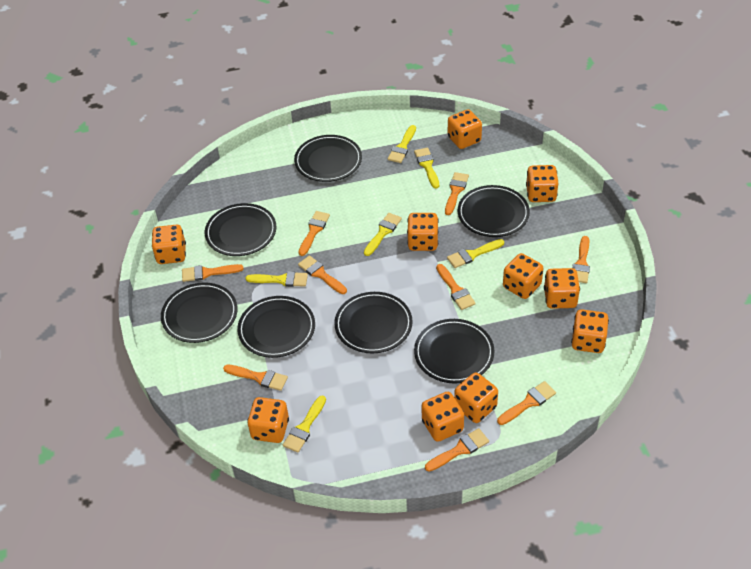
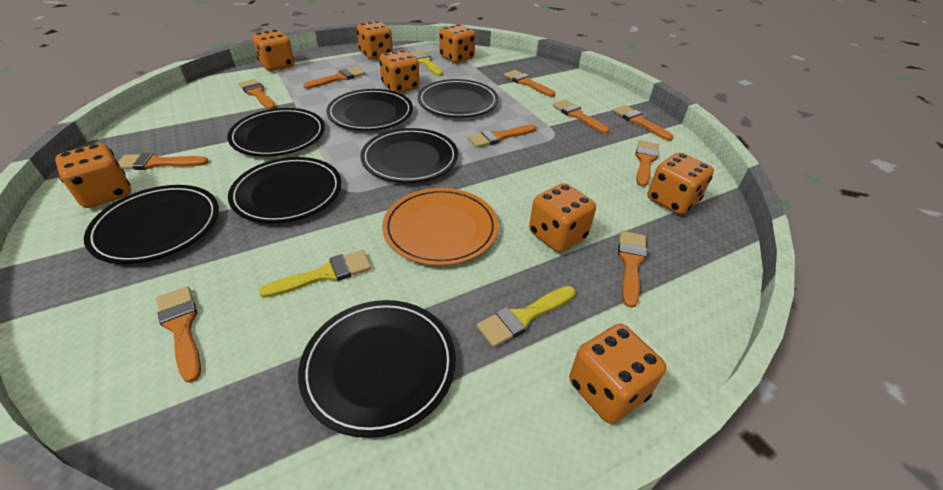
orange brush: 9 -> 10
orange dice: 10 -> 8
orange plate: 0 -> 1
yellow brush: 6 -> 3

